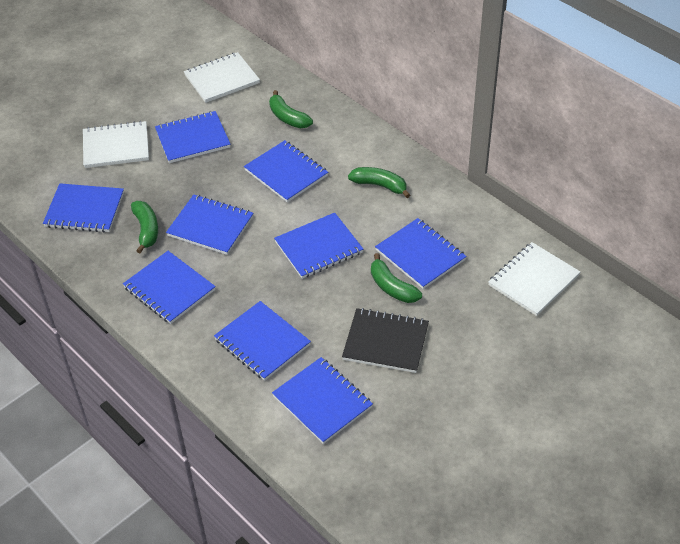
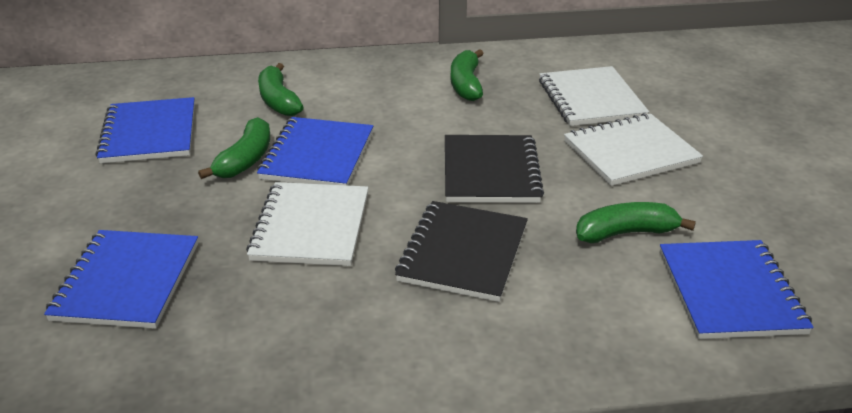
black notebook: 1 -> 2
blue notebook: 9 -> 4

